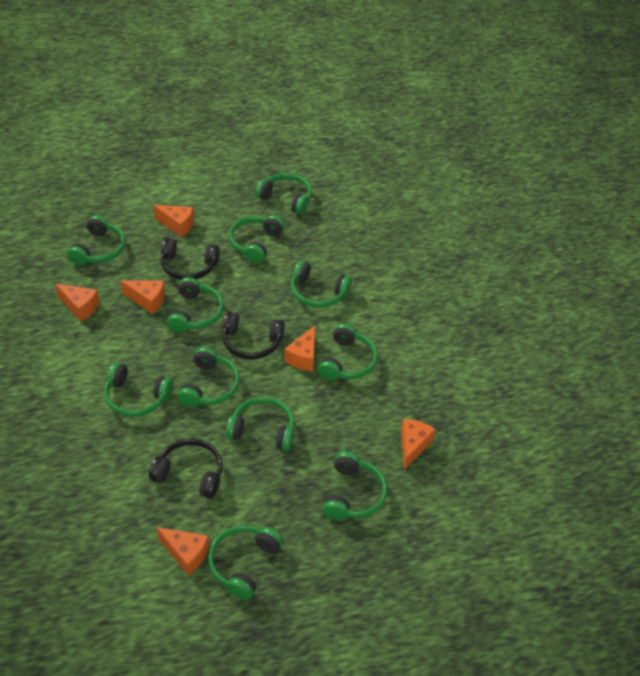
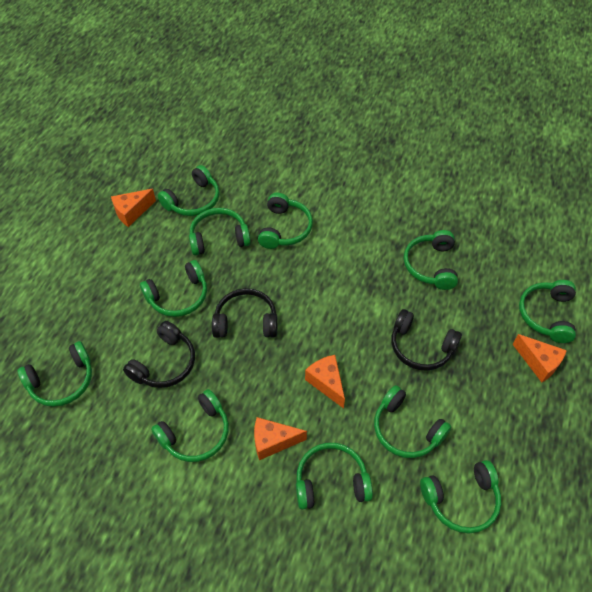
orange cheese: 6 -> 4

